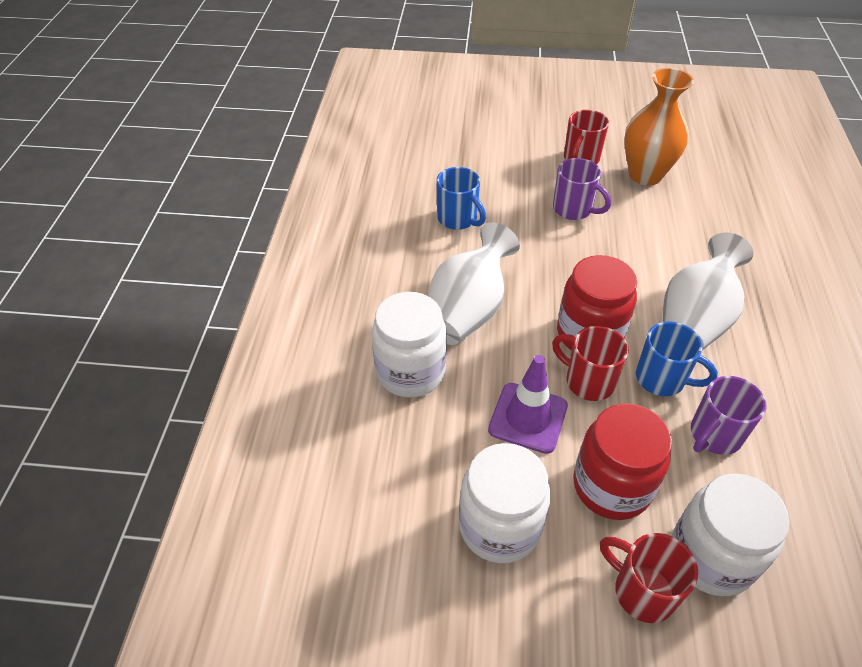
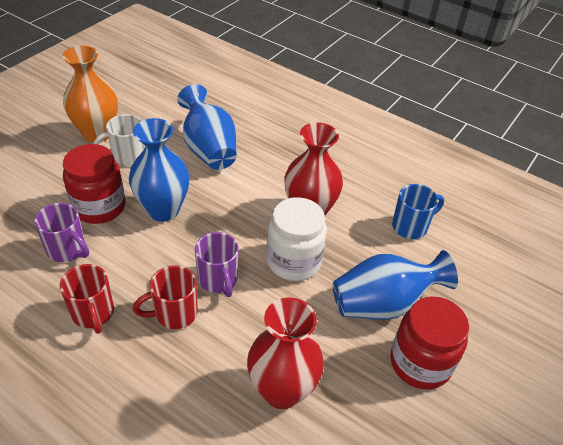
blue mug: 2 -> 1
blue vase: 0 -> 3
purple traffic cone: 1 -> 0
red mug: 3 -> 2
red vase: 0 -> 2
white jar: 3 -> 1
white mug: 0 -> 1
white vase: 2 -> 0

